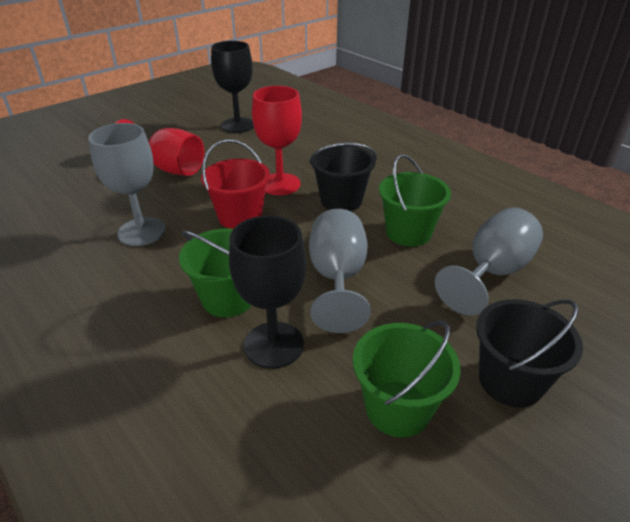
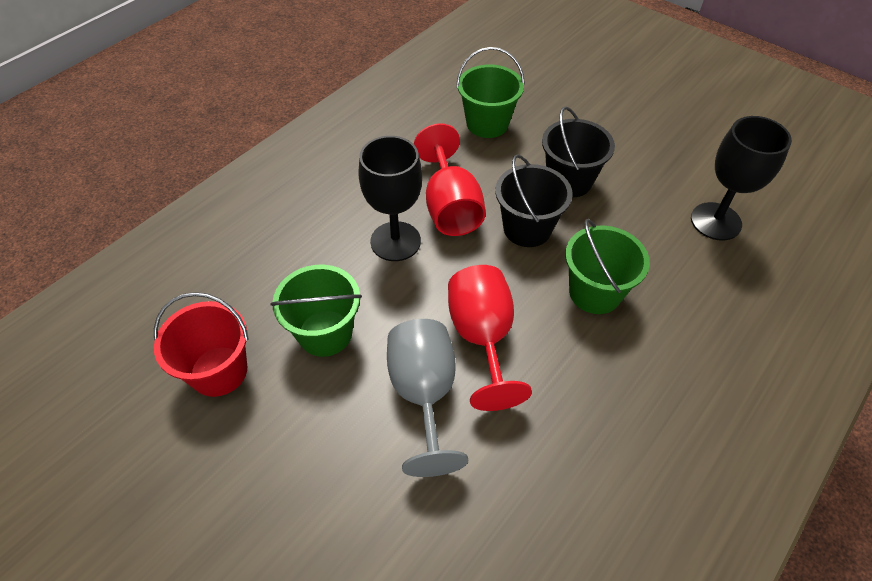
grey goblet: 3 -> 1

